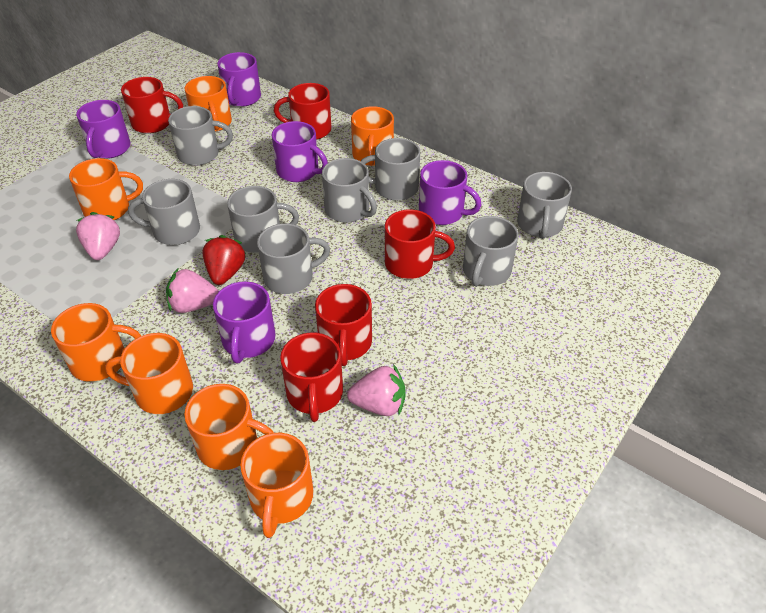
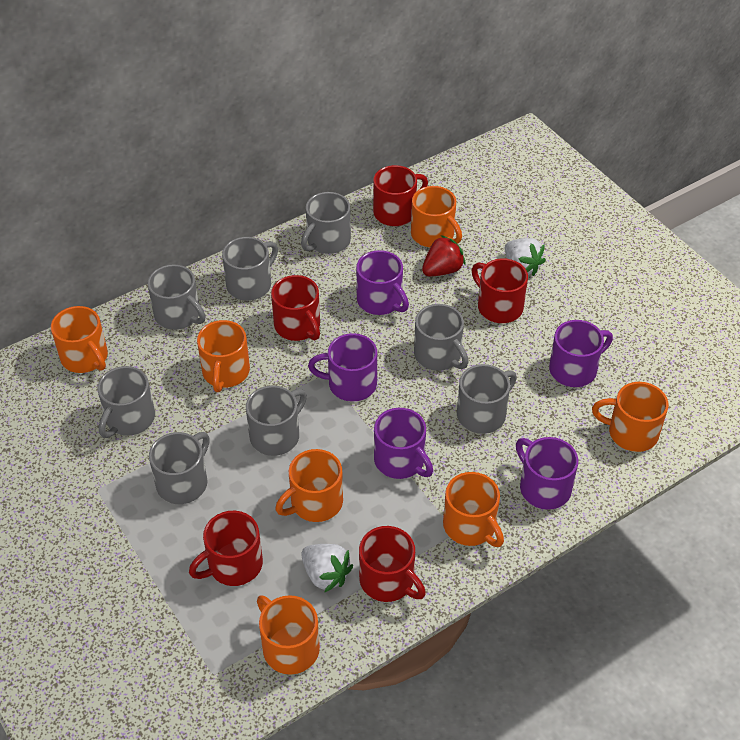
pink strawberry: 3 -> 0
white strawberry: 0 -> 2

